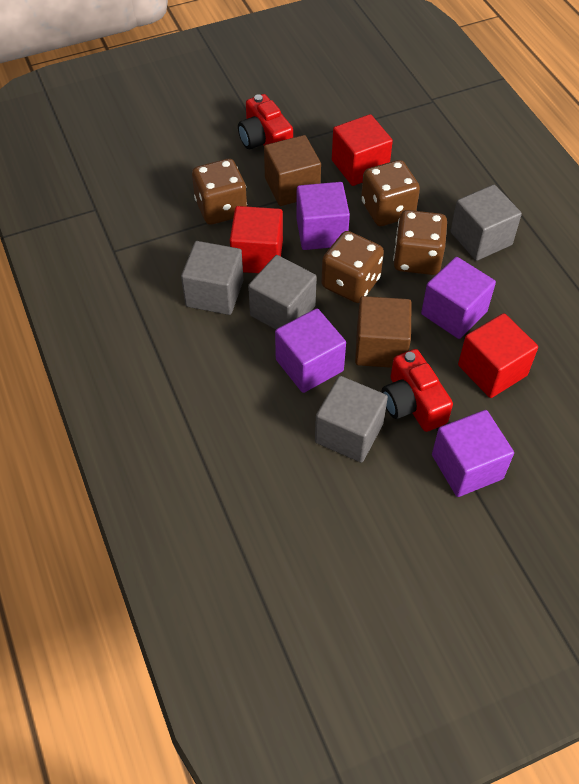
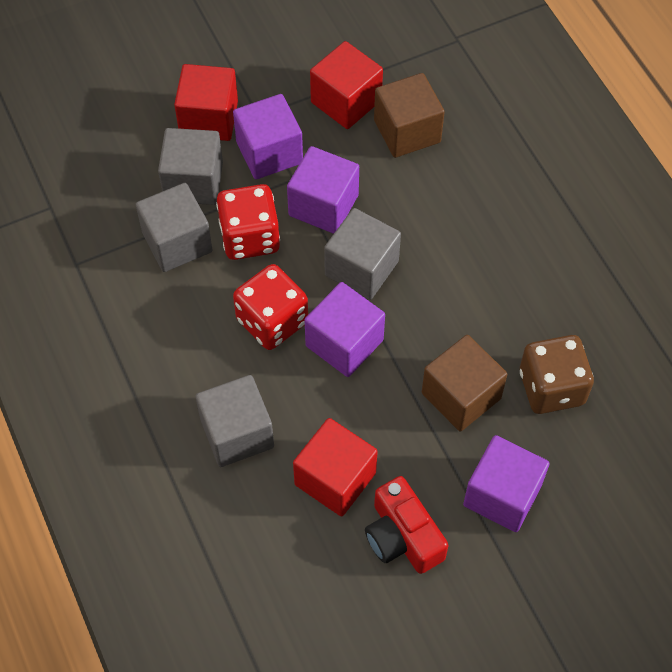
brown dice: 4 -> 1
red camera: 2 -> 1
red dice: 0 -> 2

